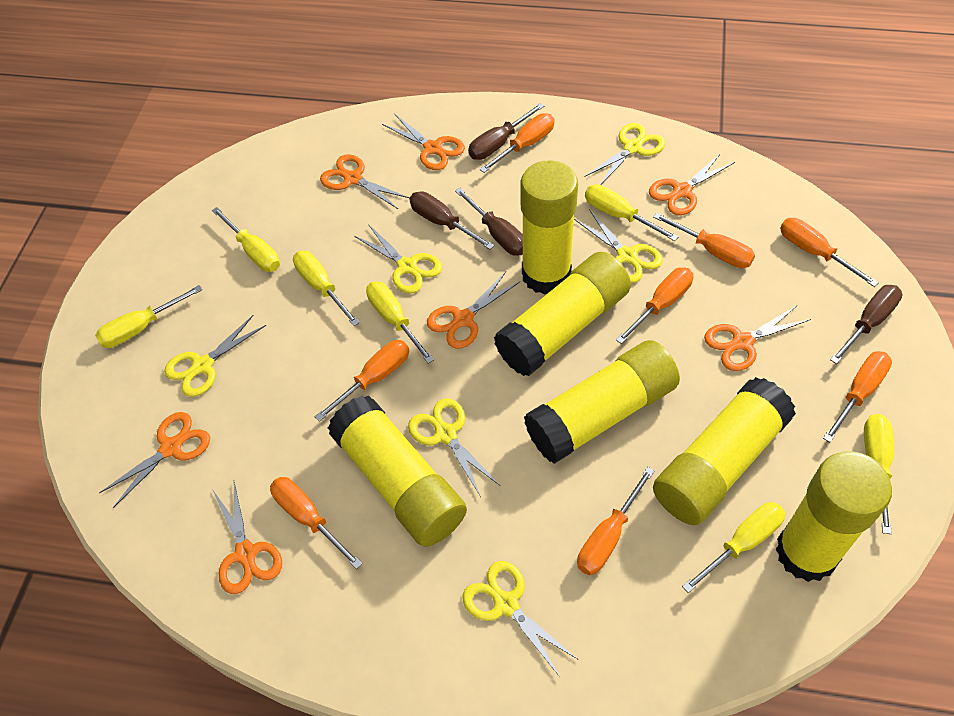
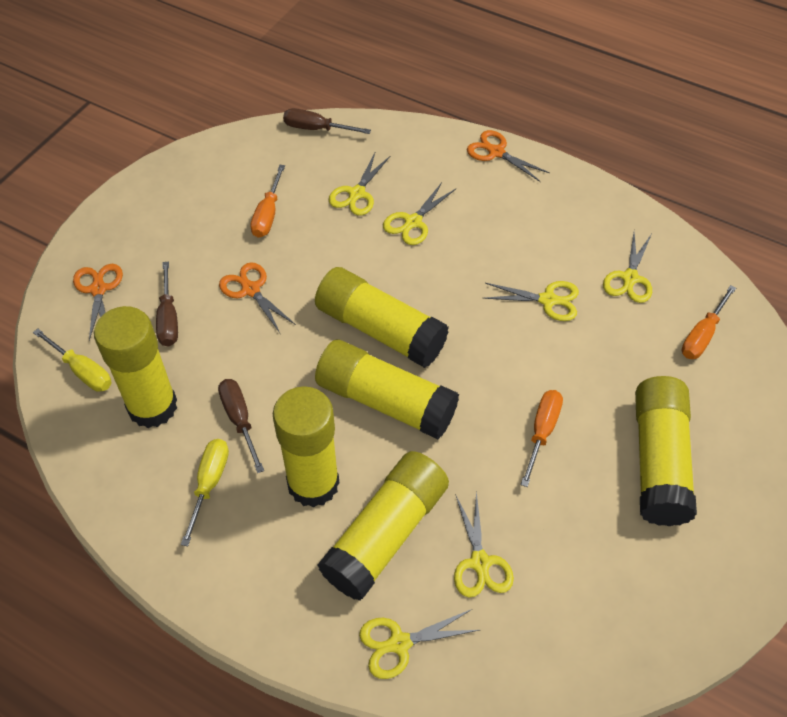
brown screwdriver: 4 -> 3
orange scissors: 7 -> 3
orange screwdriver: 8 -> 3
yellow screwdriver: 7 -> 2

